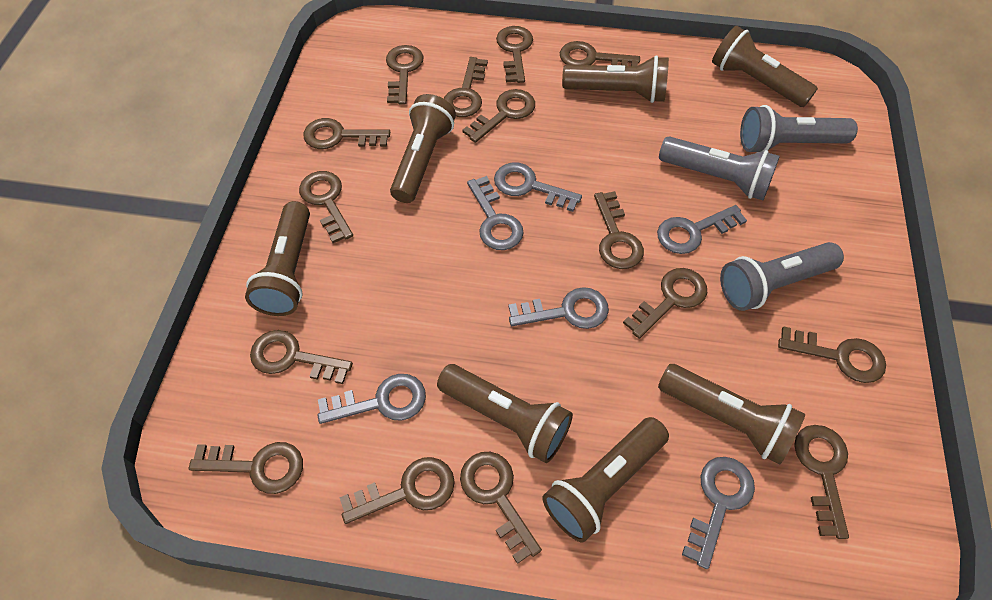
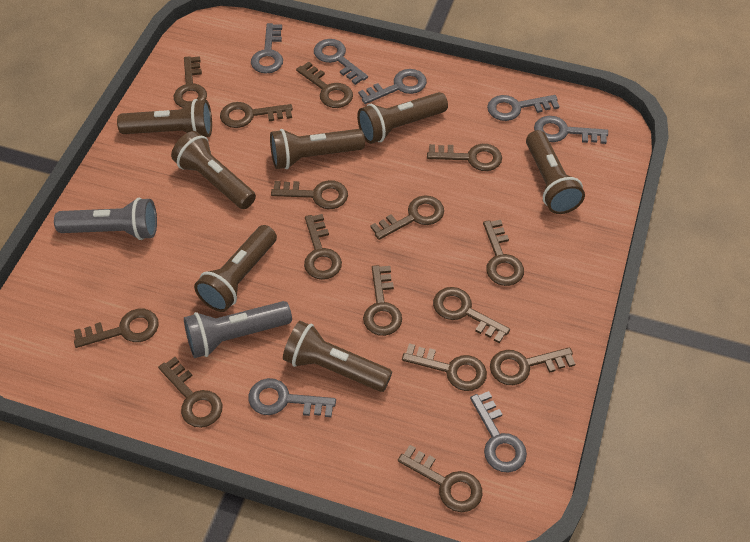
grey flashlight: 3 -> 2
grey key: 6 -> 7

